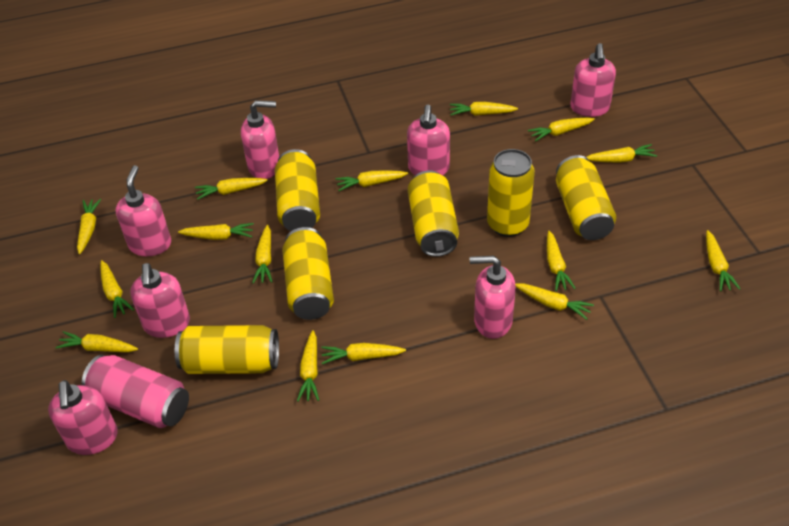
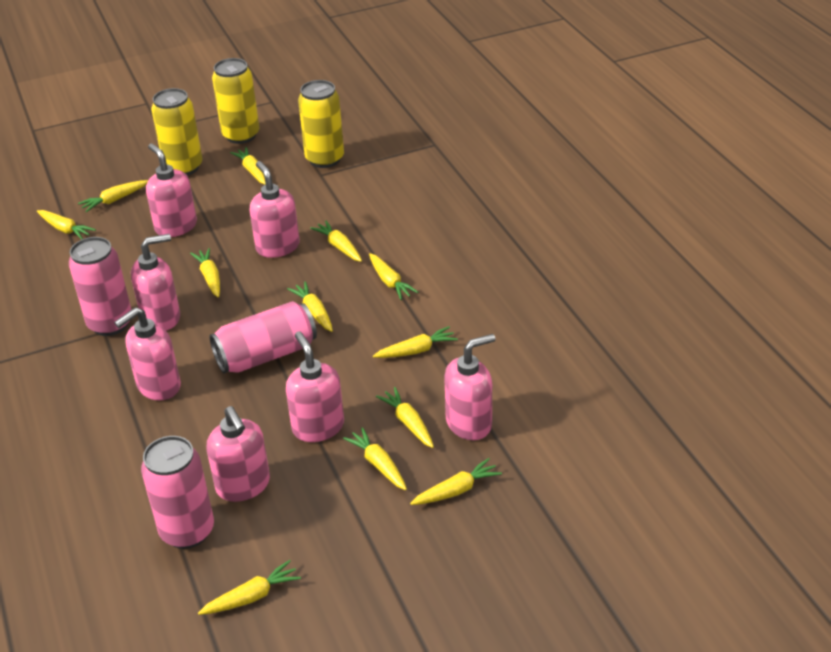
pink can: 1 -> 3
yellow can: 6 -> 3
yellow carrot: 15 -> 12

